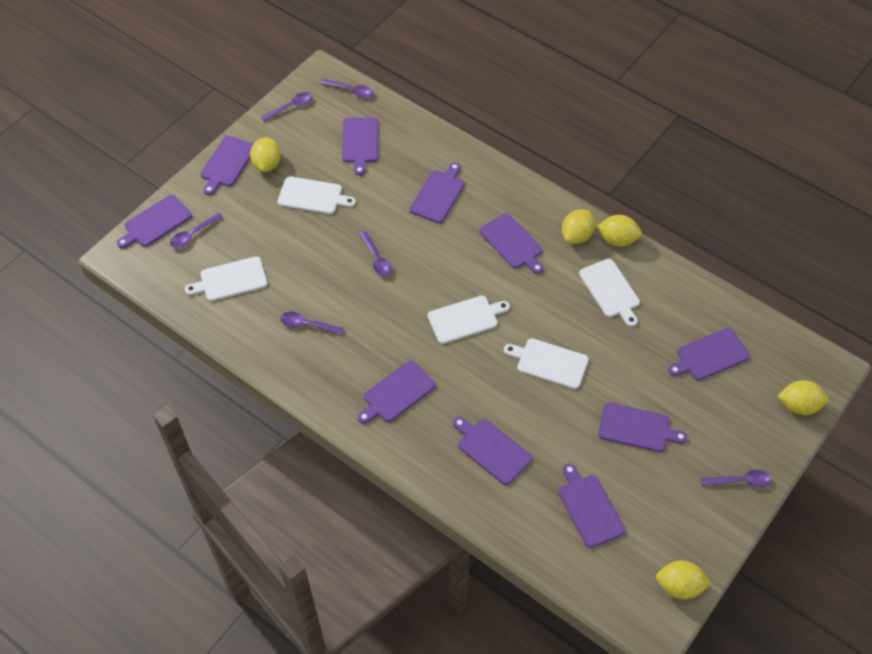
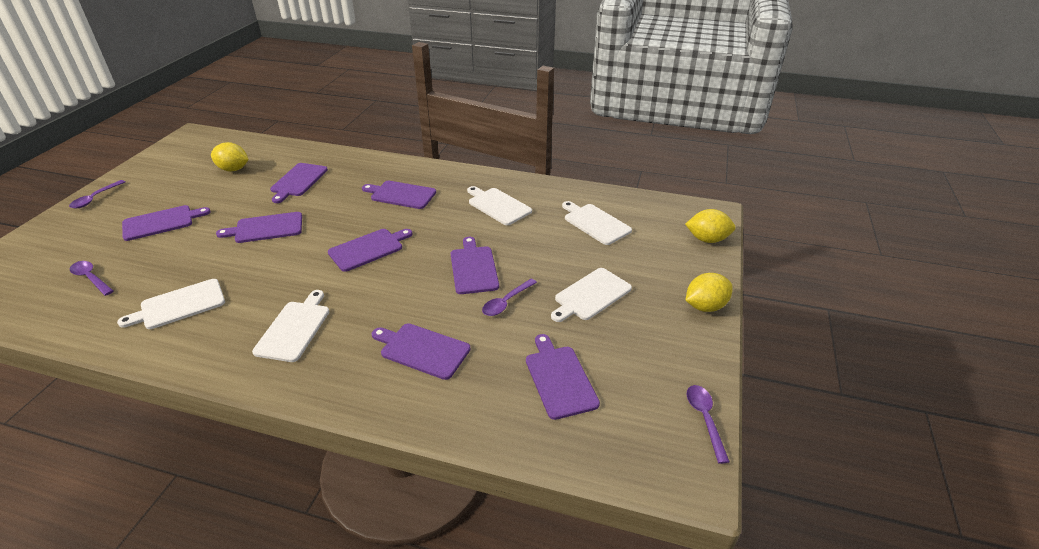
purple cutting board: 10 -> 8
purple spoon: 6 -> 4
yellow lemon: 5 -> 3

